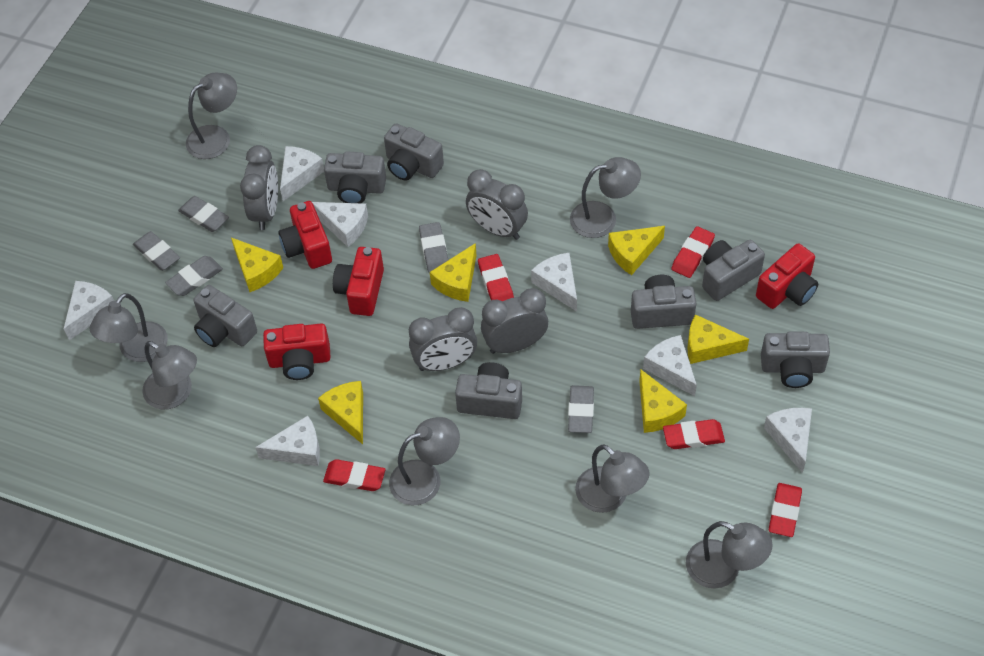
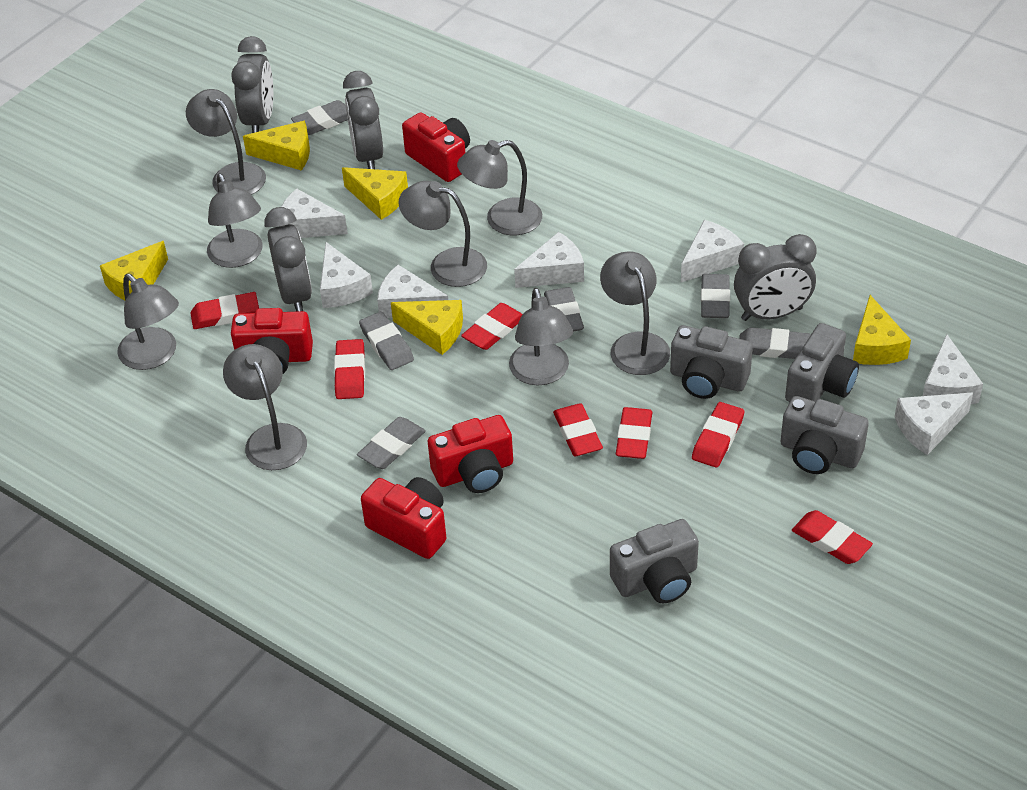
grey camera: 7 -> 4
grey eraser: 5 -> 6
grey lamp: 7 -> 8
red eraser: 5 -> 7
yellow cheese: 6 -> 5

